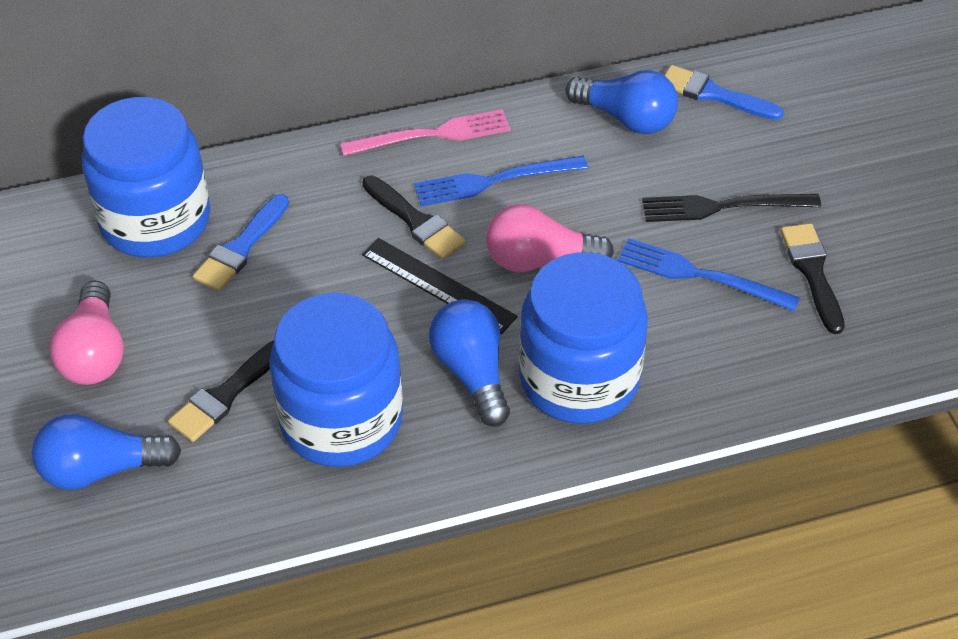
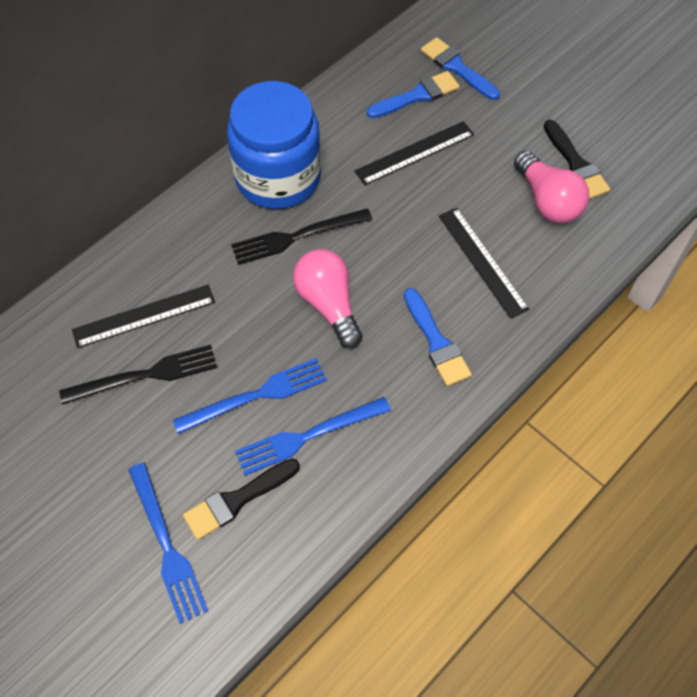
black brush: 3 -> 2
black fork: 1 -> 2
black ruler: 1 -> 3
blue brush: 2 -> 3
blue fork: 2 -> 3
blue jar: 3 -> 1
blue light bulb: 3 -> 0
pink fork: 1 -> 0

